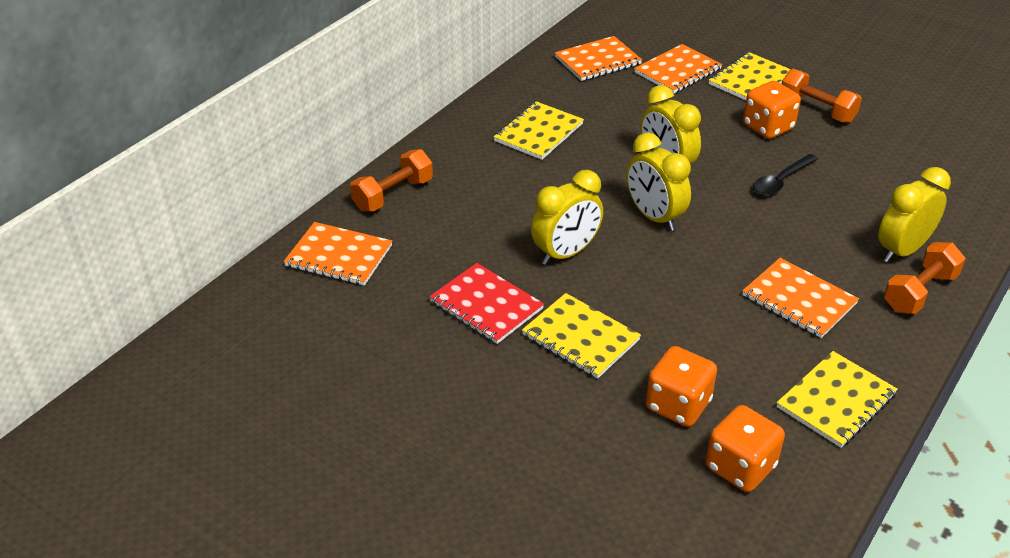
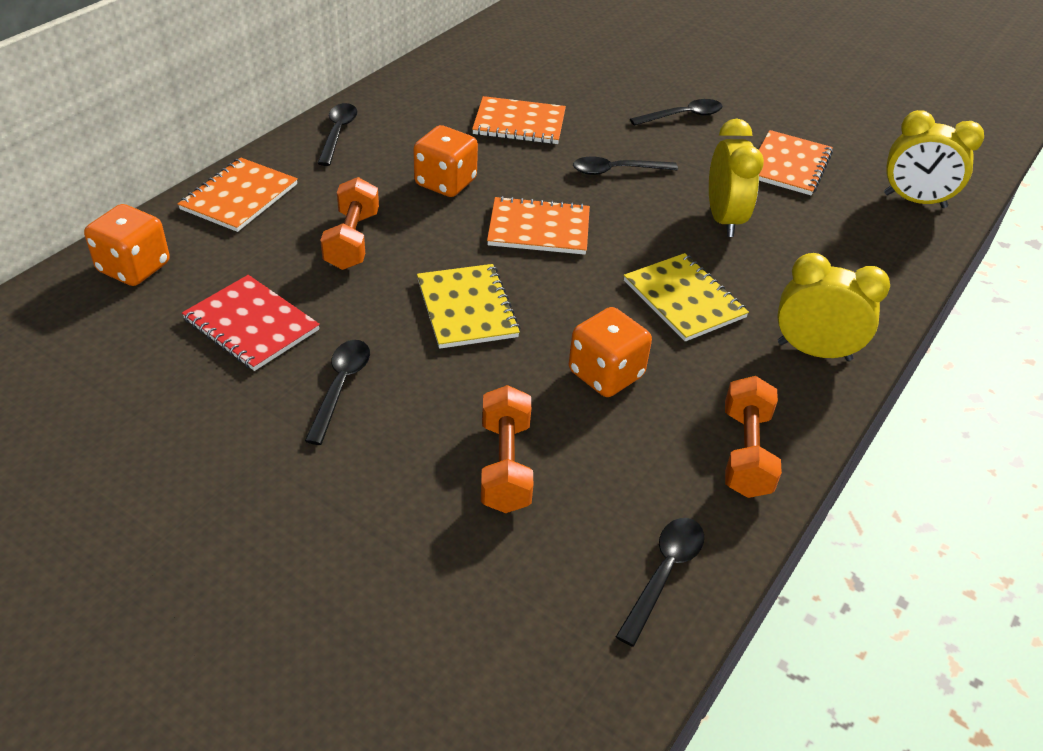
black spoon: 1 -> 5
yellow clock: 4 -> 3
yellow notebook: 4 -> 2

